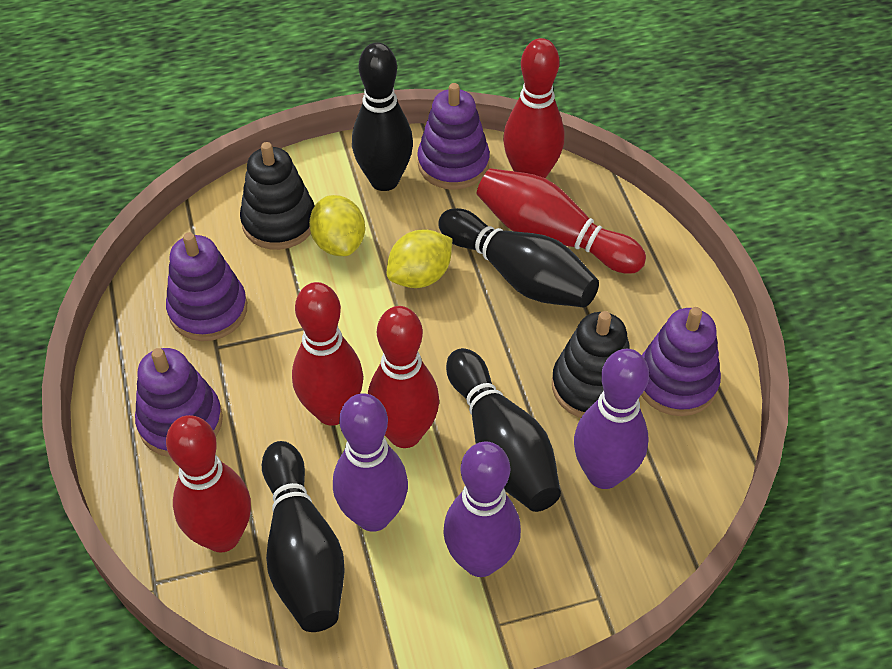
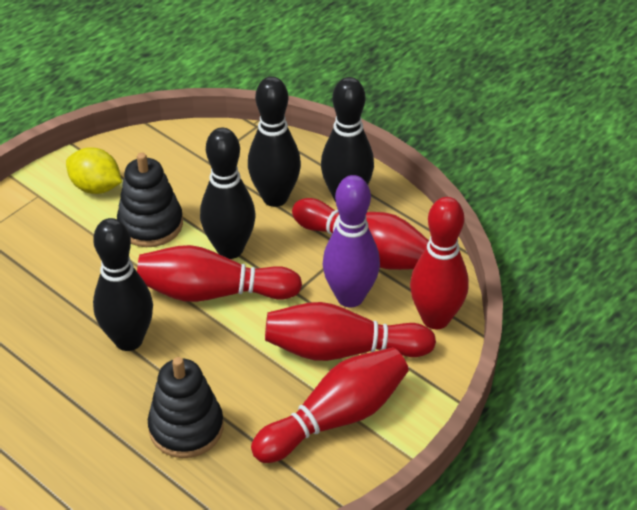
purple bowling pin: 3 -> 1
purple stacking toy: 4 -> 0
yellow lemon: 2 -> 1

